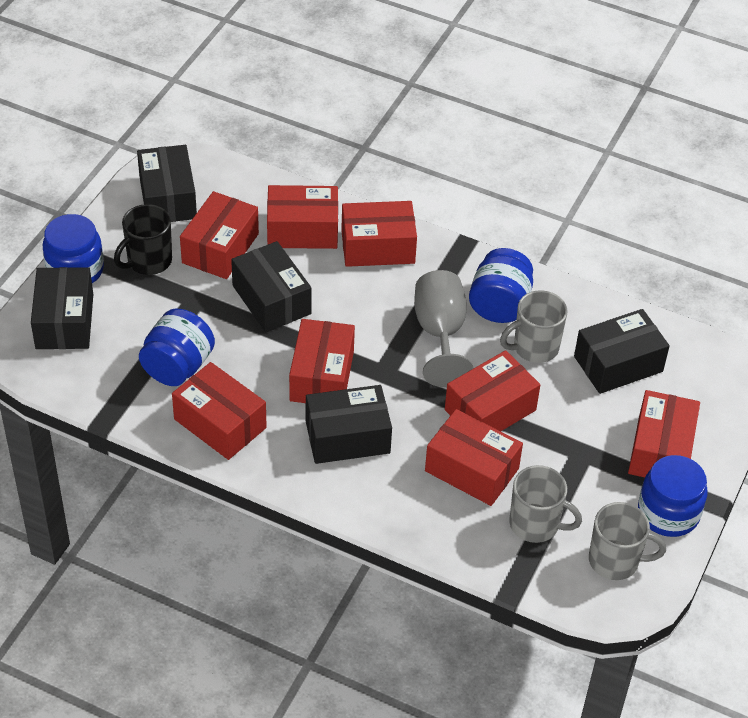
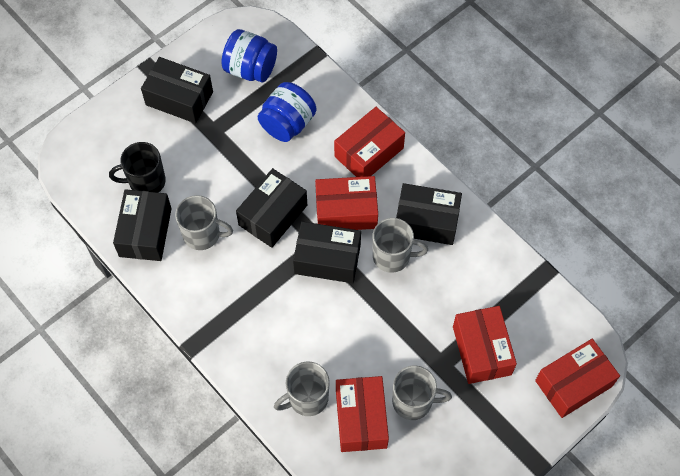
blue jar: 4 -> 2
grey goblet: 1 -> 0
grey mug: 3 -> 4
red box: 8 -> 5

